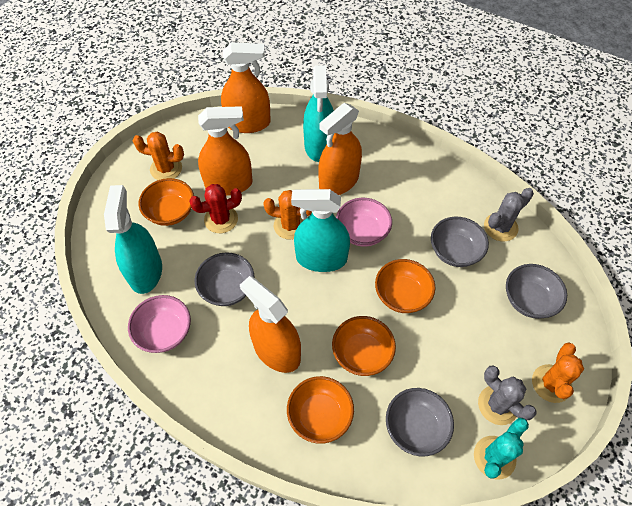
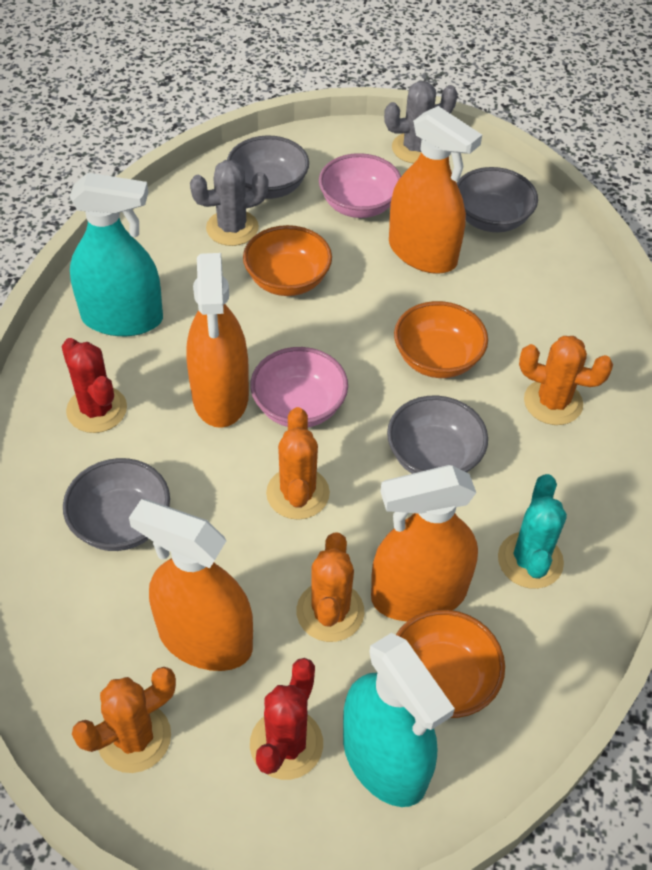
orange bowl: 4 -> 3
orange cactus: 3 -> 4
red cactus: 1 -> 2
turquoise spray bottle: 3 -> 2

